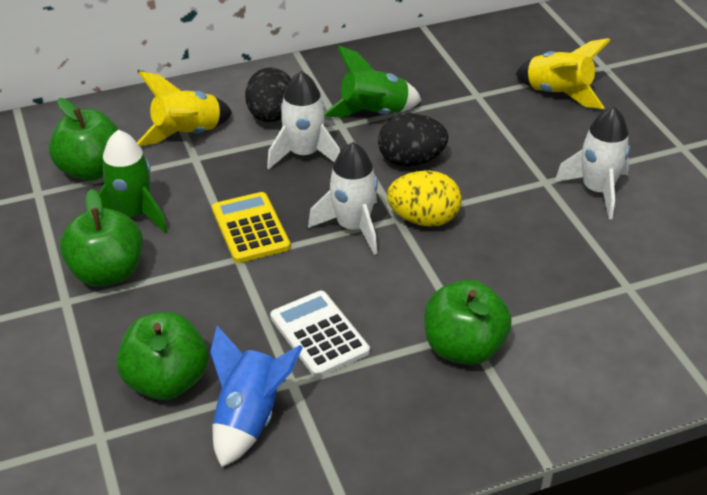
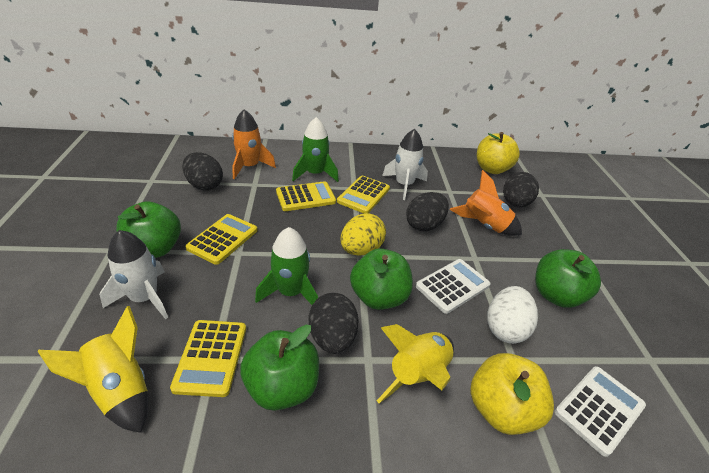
black egg: 2 -> 4
blue rocket: 1 -> 0
orange rocket: 0 -> 2
white calculator: 1 -> 2
white egg: 0 -> 1
white rocket: 3 -> 2
yellow apple: 0 -> 2
yellow calculator: 1 -> 4

